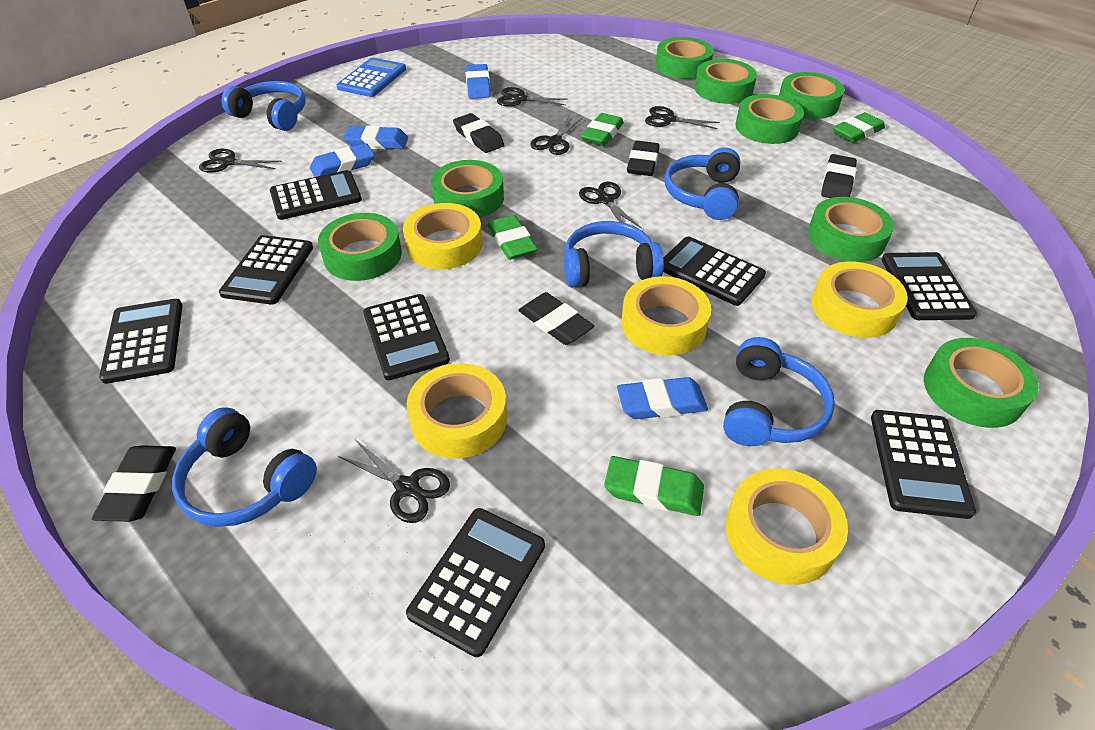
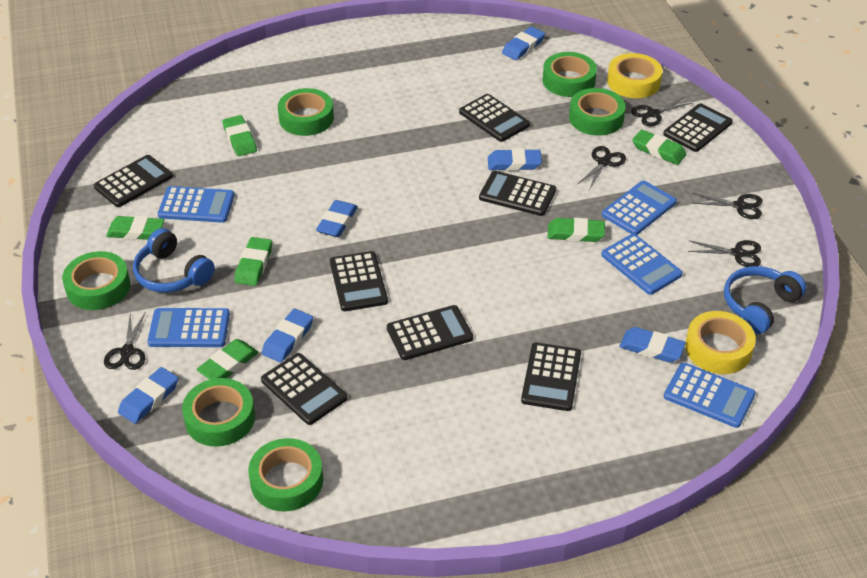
black eraser: 5 -> 0
black scissors: 6 -> 5
blue calculator: 1 -> 5
blue eraser: 4 -> 6
blue headphones: 5 -> 2
green eraser: 4 -> 6
green tape: 8 -> 6
yellow tape: 5 -> 2

